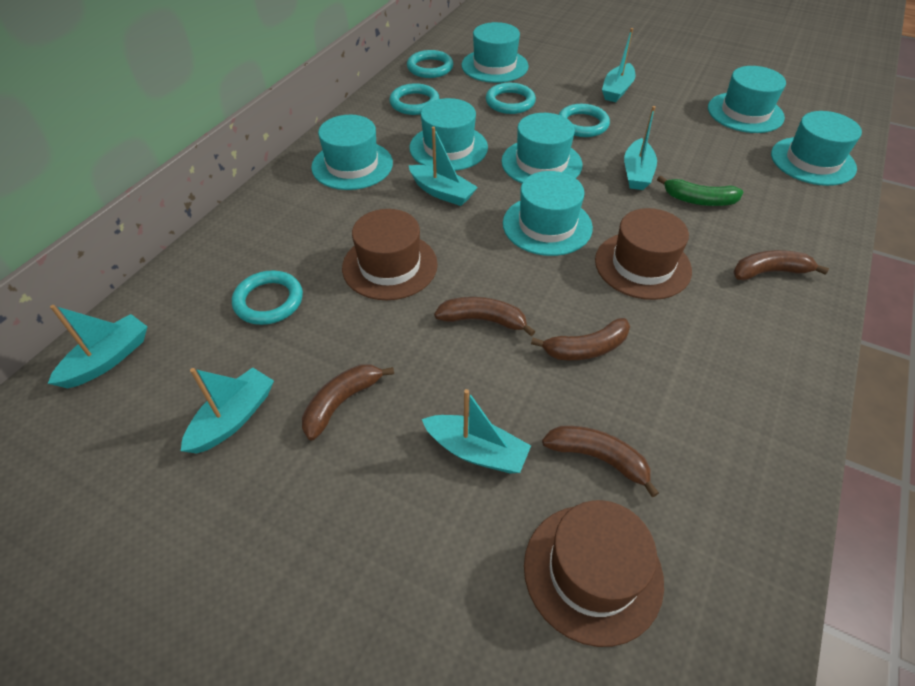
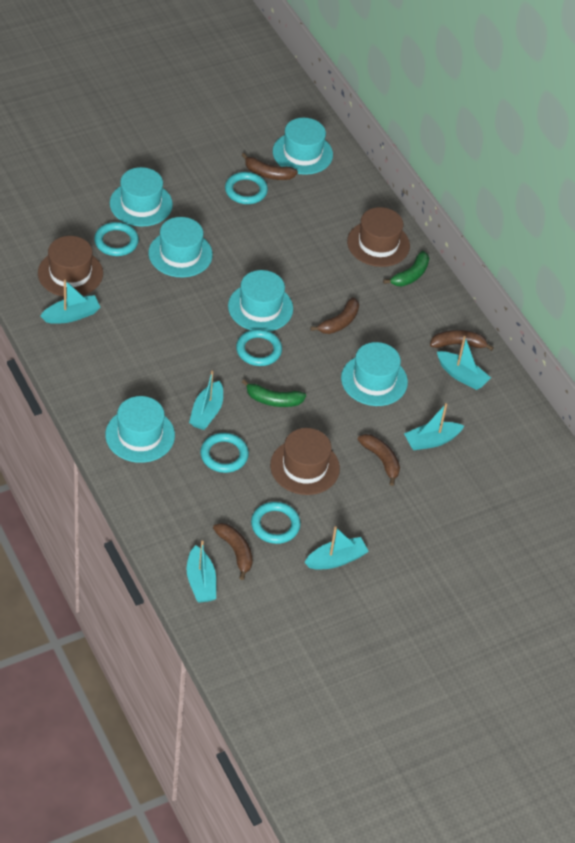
green banana: 1 -> 2
turquoise hat: 7 -> 6

